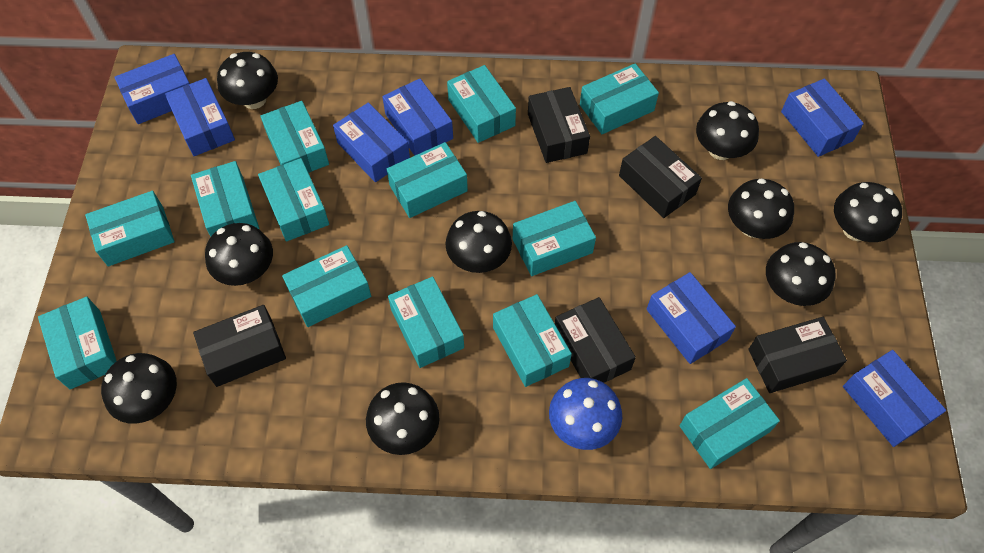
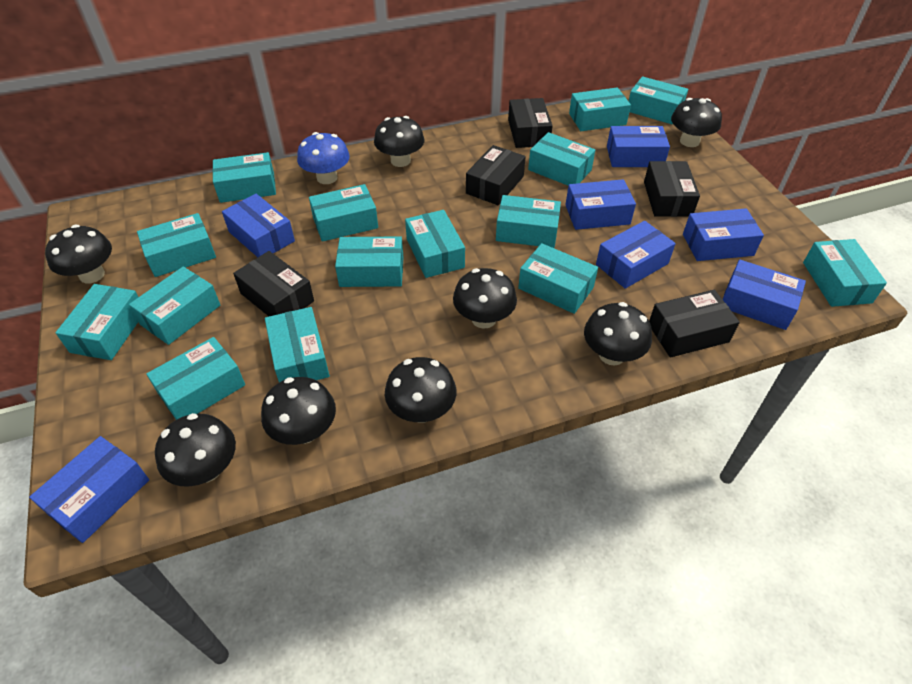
black mushroom: 9 -> 8
turquoise box: 13 -> 15

